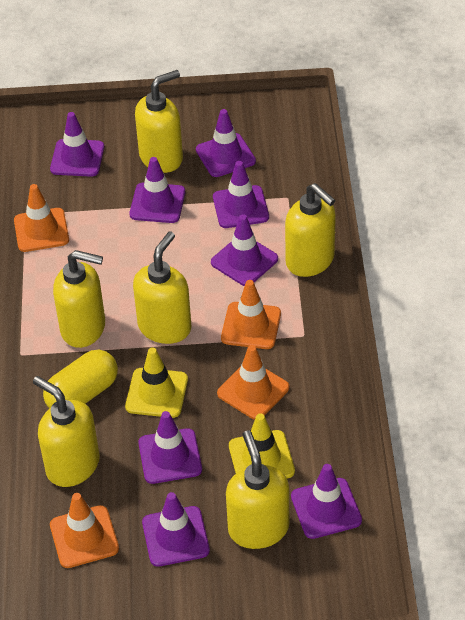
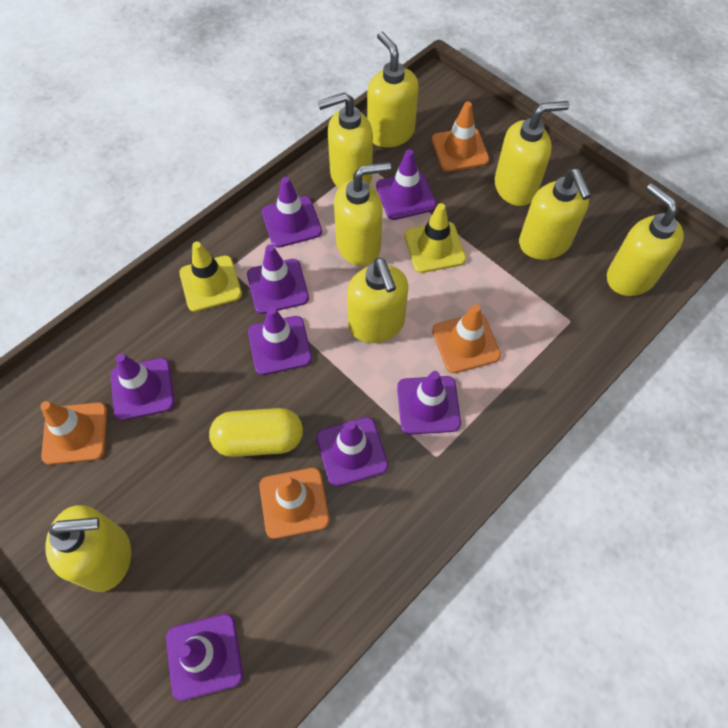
yellow soap dispenser: 6 -> 8

